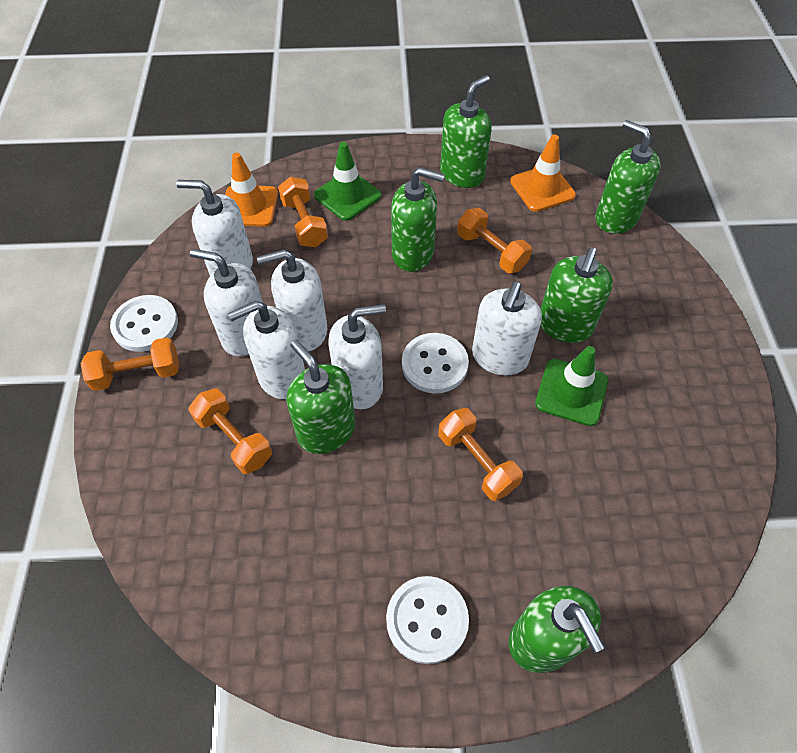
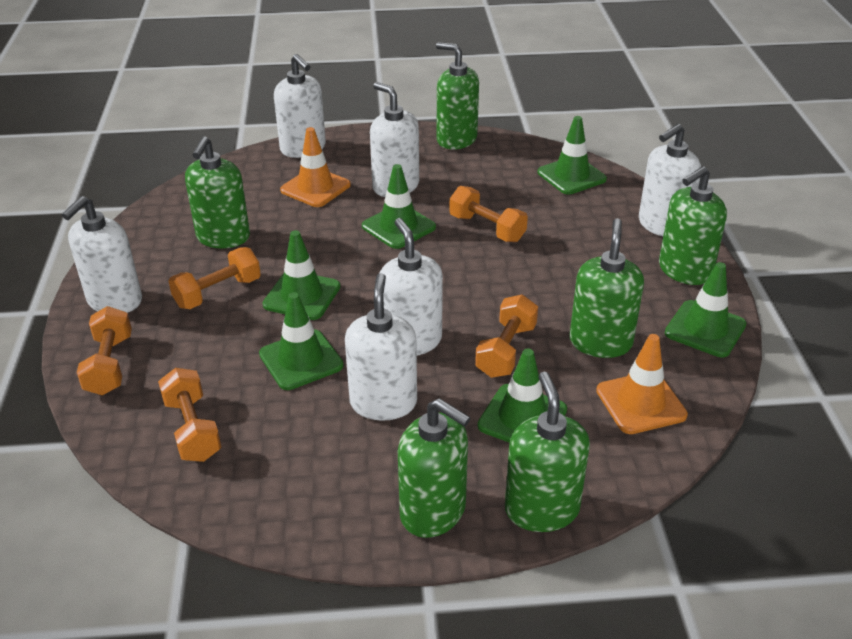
green traffic cone: 2 -> 6
white button: 3 -> 0

